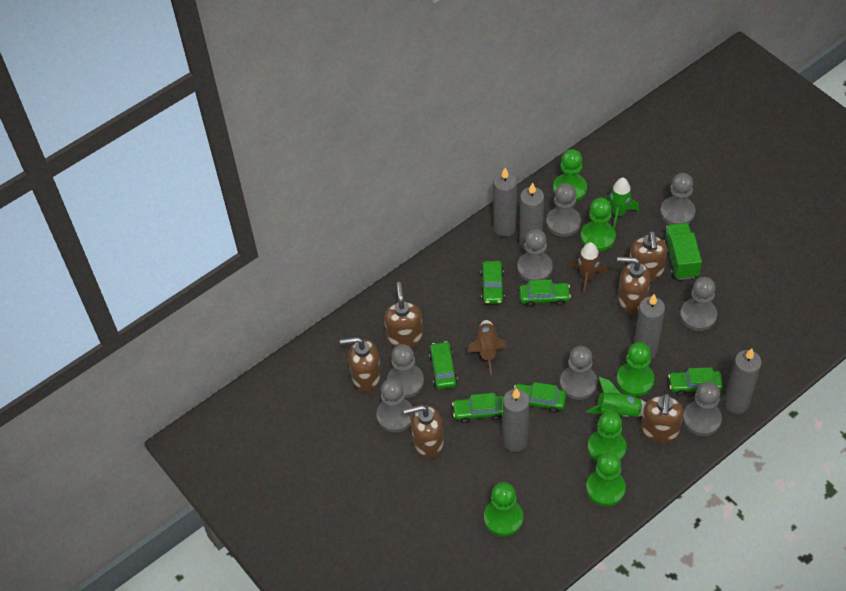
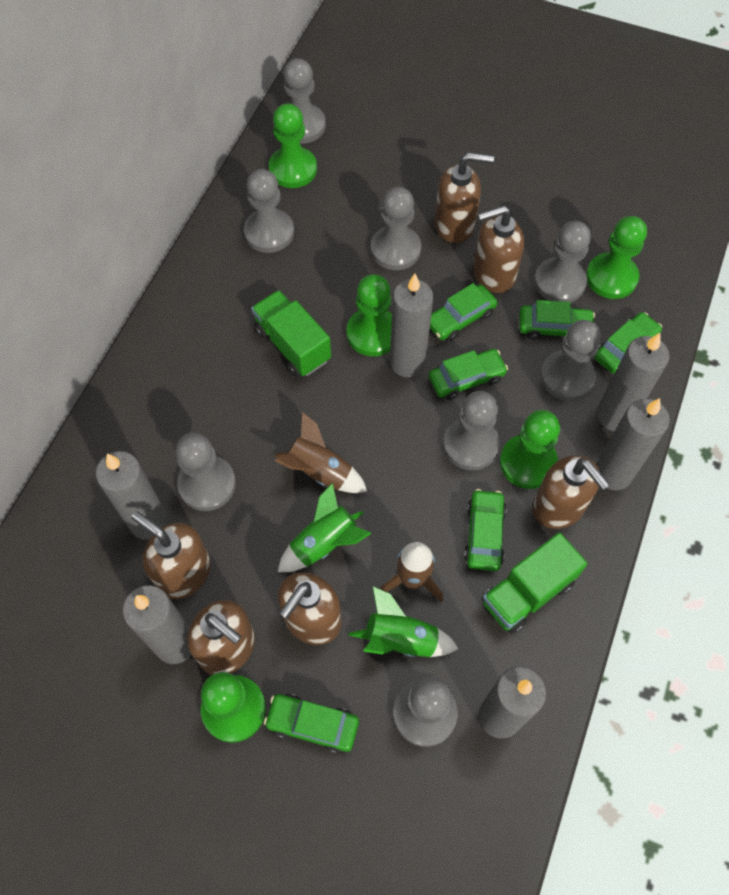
green pawn: 6 -> 5
green truck: 1 -> 2
grey candle: 5 -> 6

